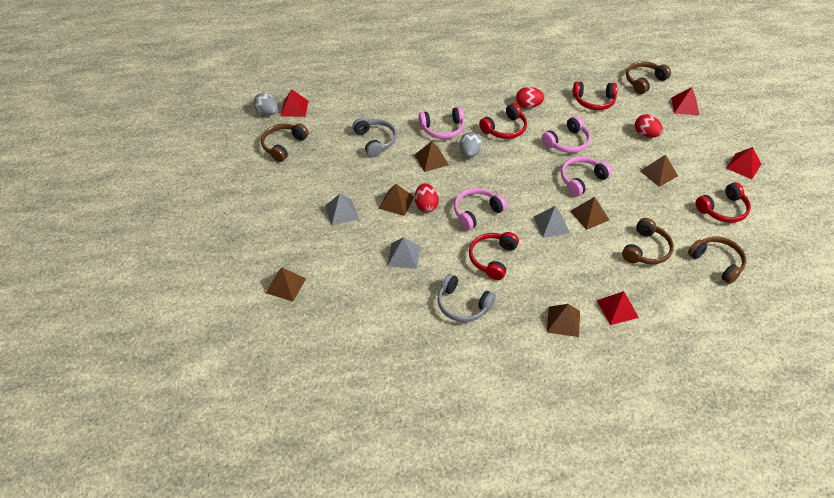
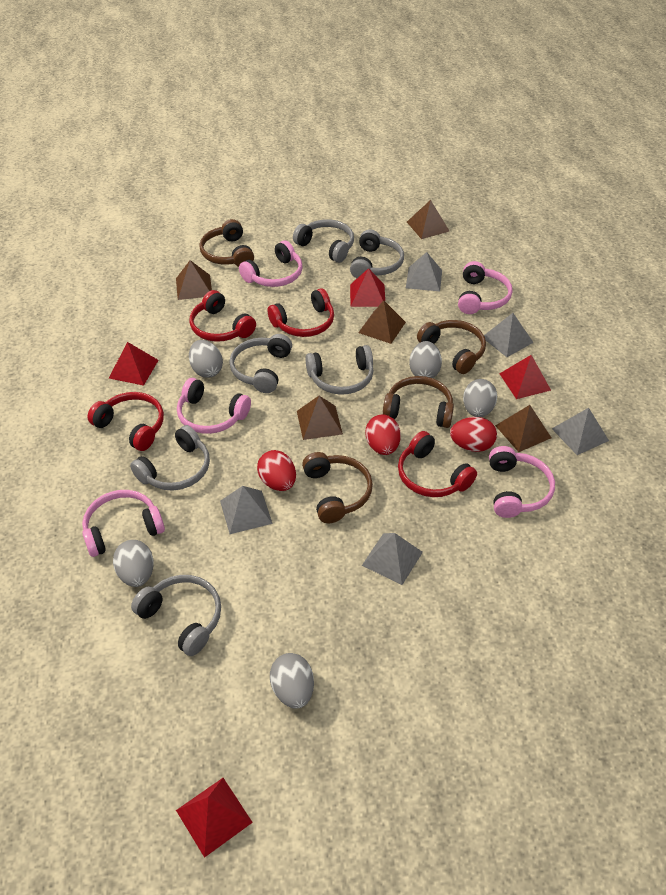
brown pyramid: 6 -> 5
grey egg: 2 -> 5
grey headphones: 2 -> 6
grey pyramid: 3 -> 5
pink headphones: 4 -> 5

